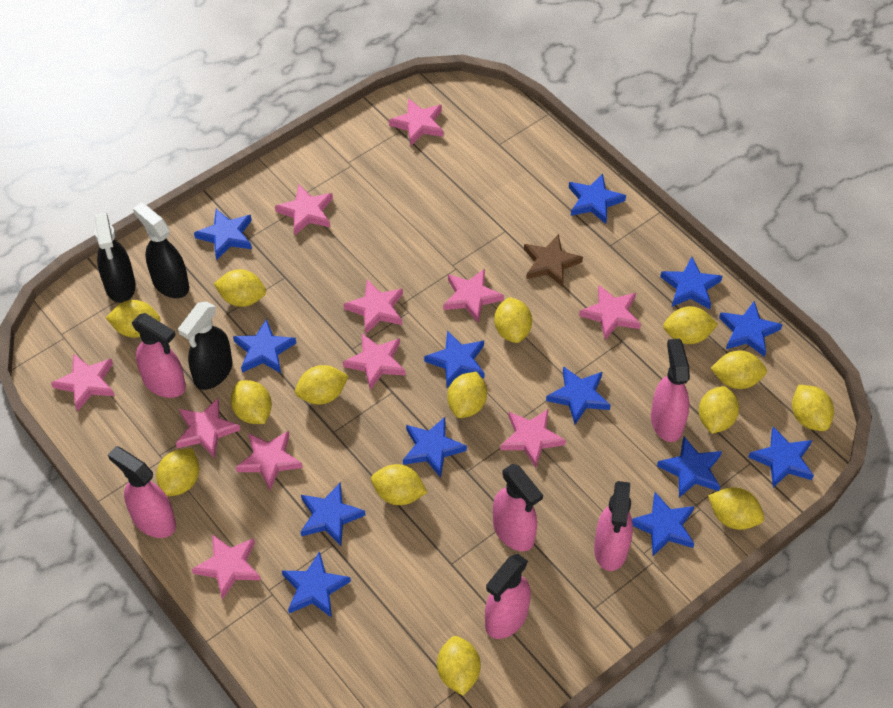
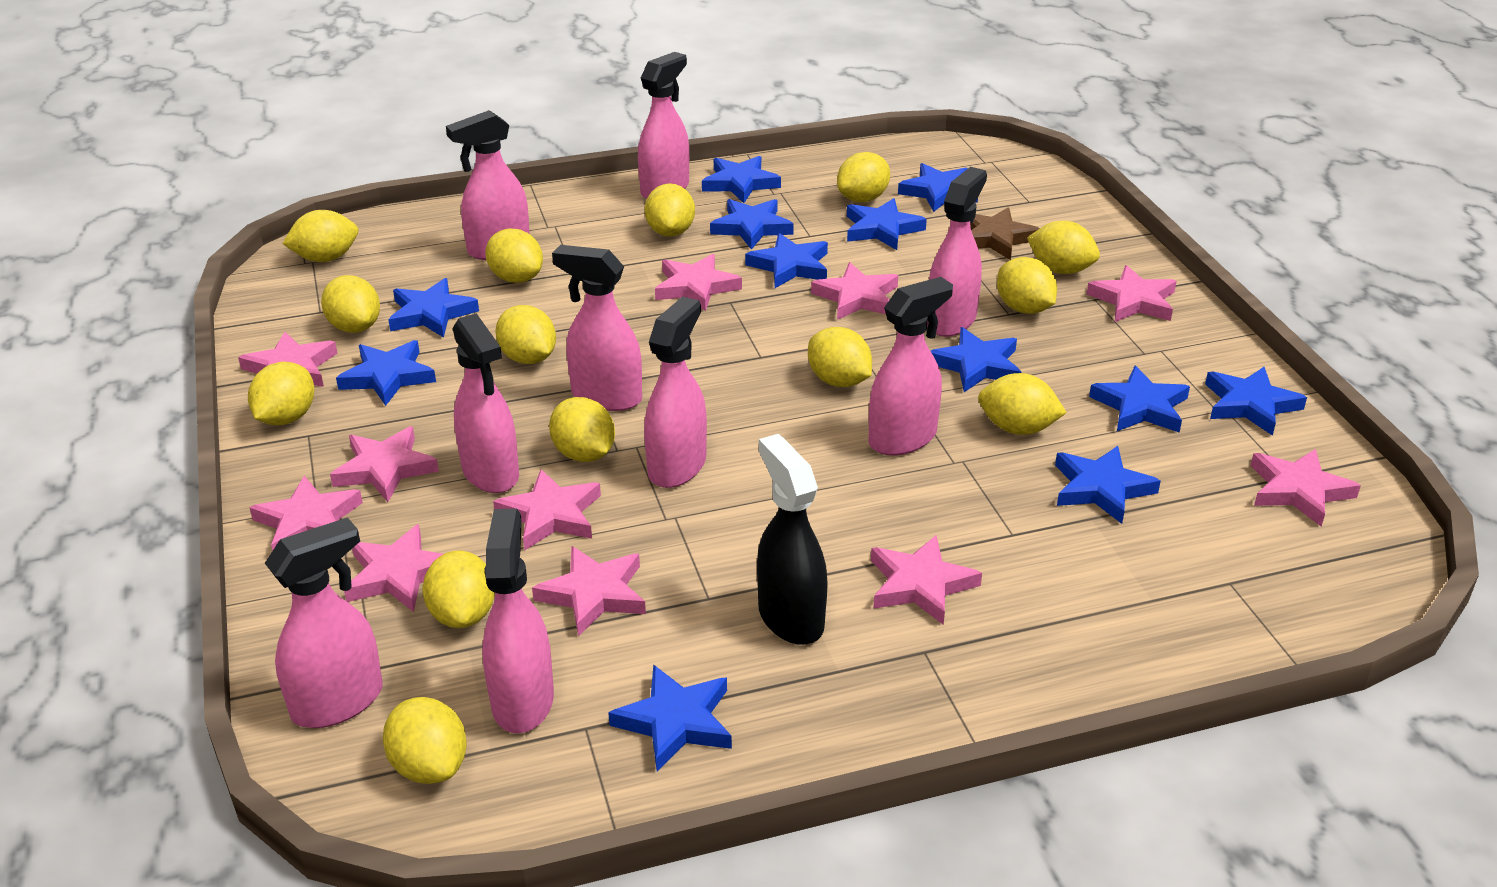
black spray bottle: 3 -> 1
blue star: 13 -> 12
pink spray bottle: 6 -> 9

